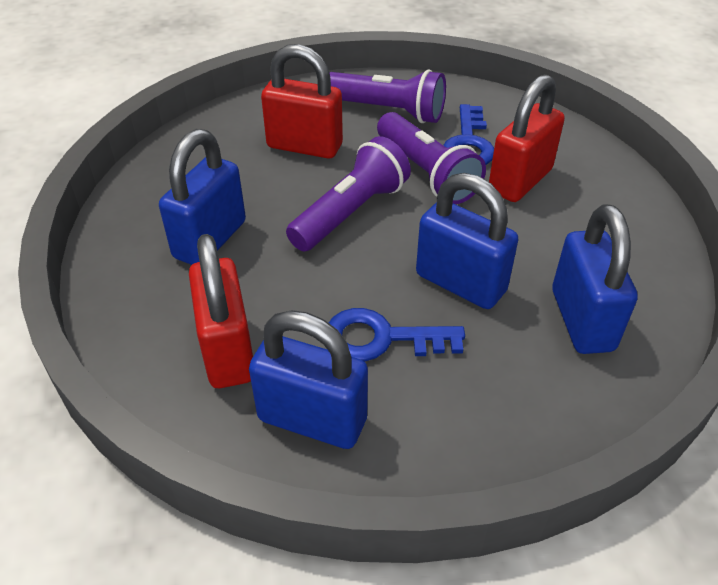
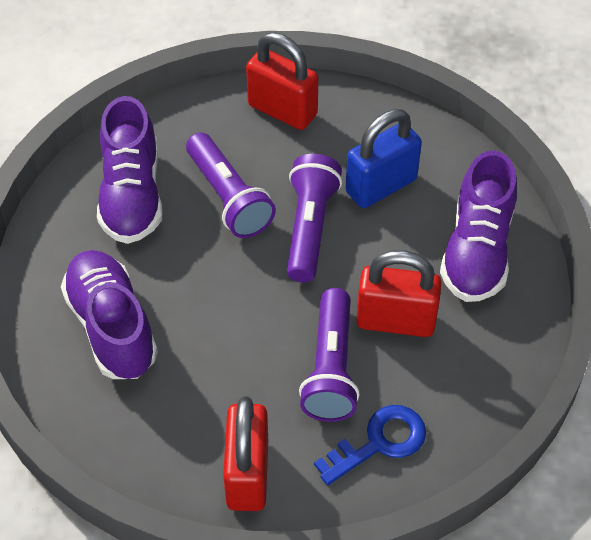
blue key: 2 -> 1
blue padlock: 4 -> 1
purple shoe: 0 -> 3

